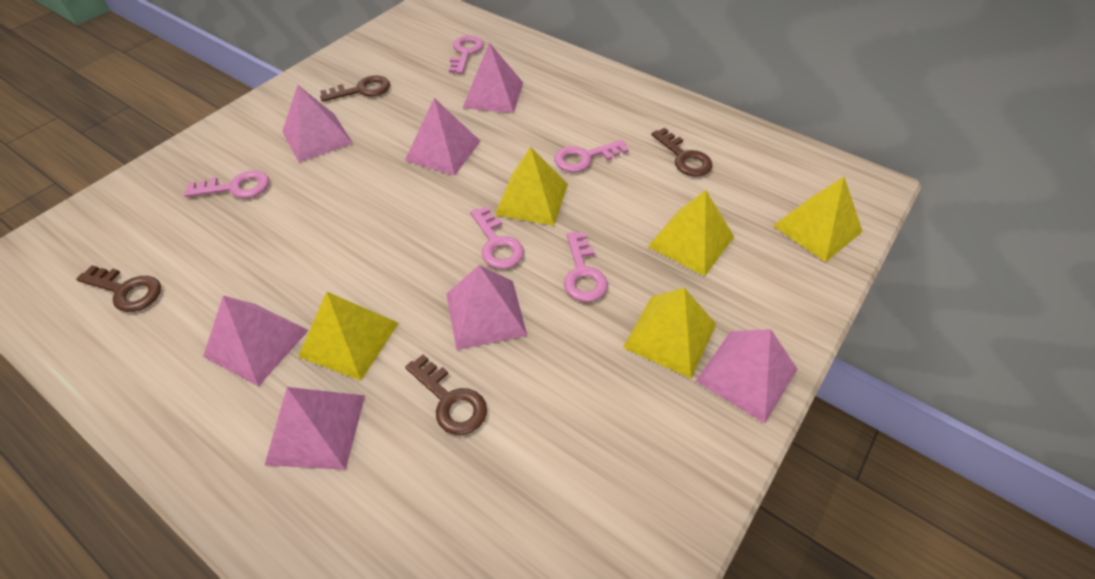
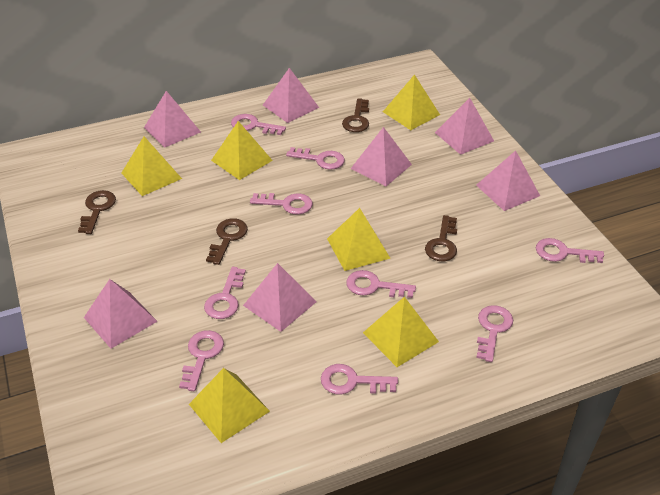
pink key: 5 -> 9
yellow pyramid: 5 -> 6

